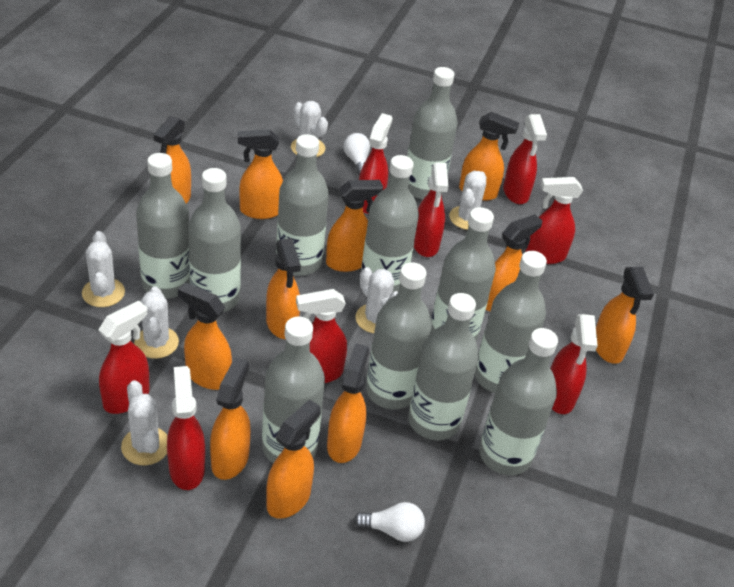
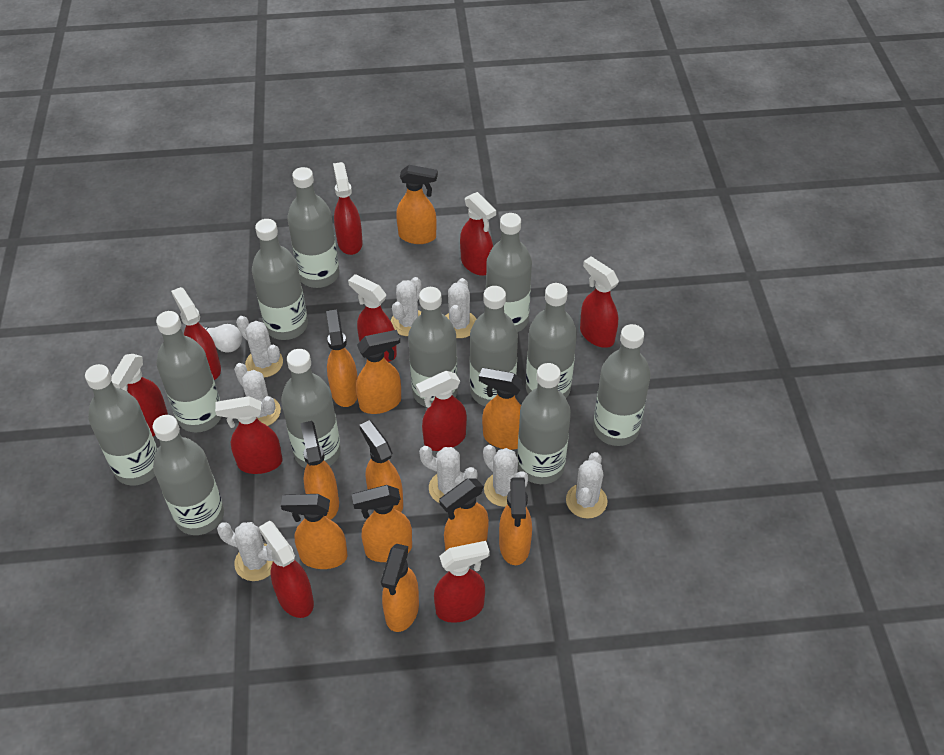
grey bottle: 11 -> 12
red spray bottle: 8 -> 10
white cactus: 6 -> 8
white light bulb: 2 -> 1

